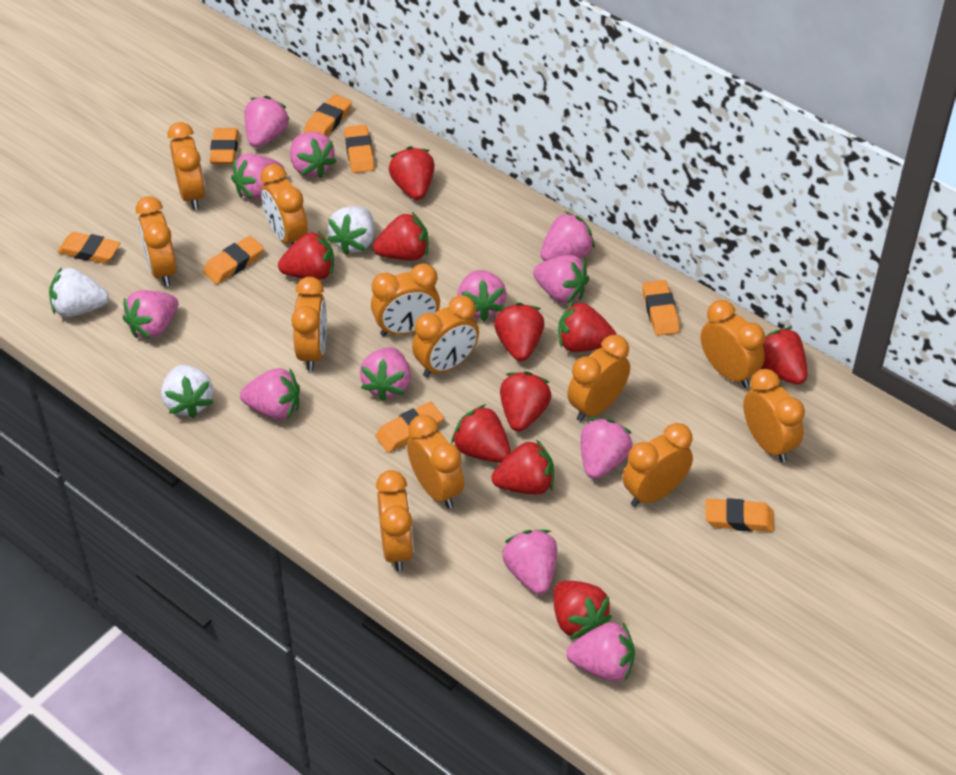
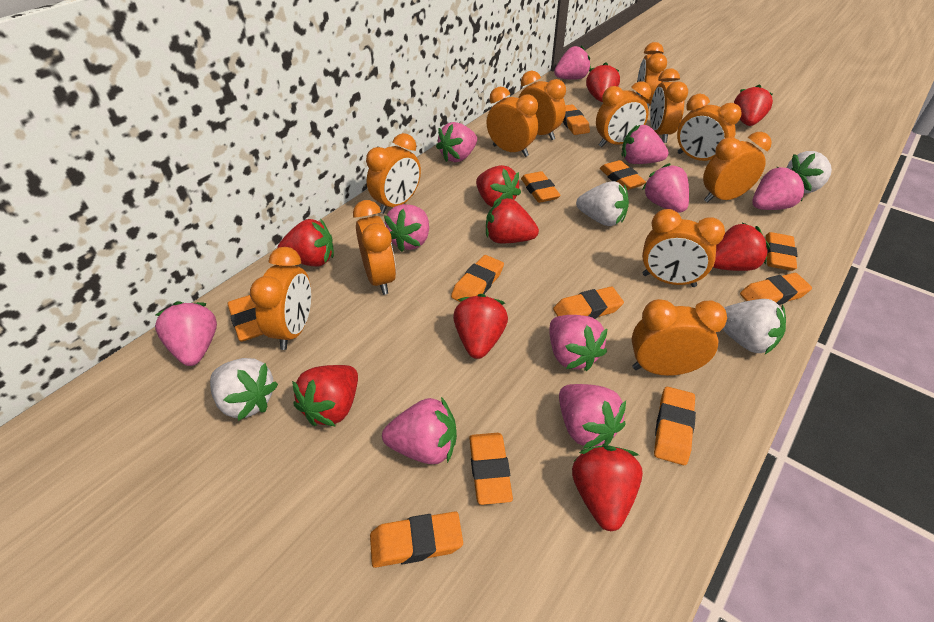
orange eraser: 8 -> 11
pink strawberry: 12 -> 10
red strawberry: 10 -> 9
white strawberry: 3 -> 4

